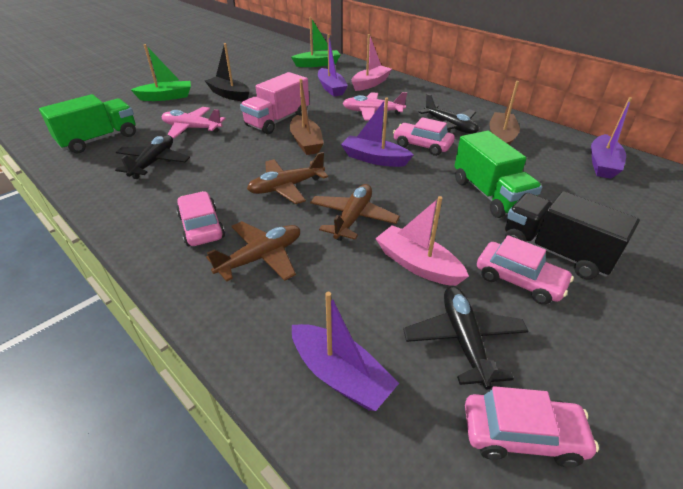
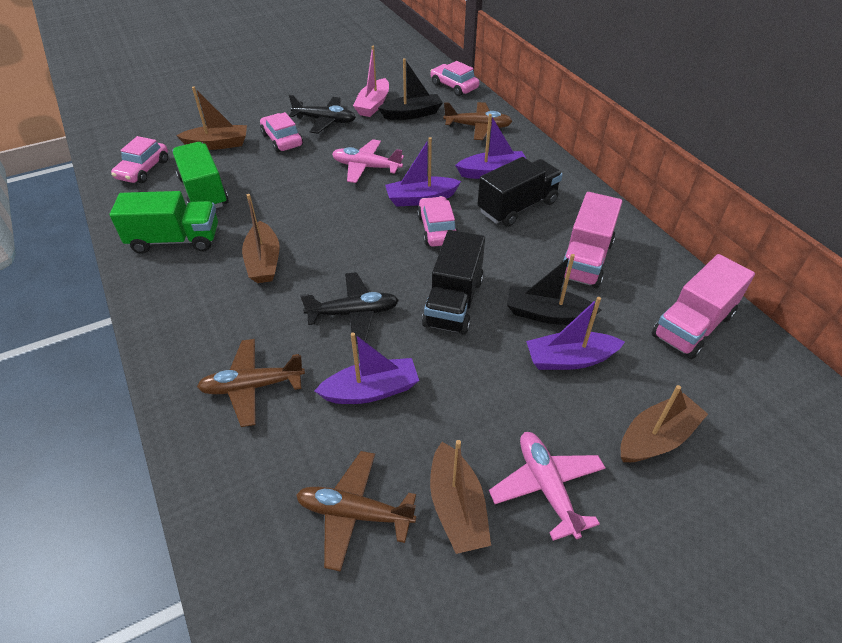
black boat: 1 -> 2
black plane: 3 -> 2
black truck: 1 -> 2
brown boat: 2 -> 4
green boat: 2 -> 0
pink boat: 2 -> 1
pink truck: 1 -> 2

